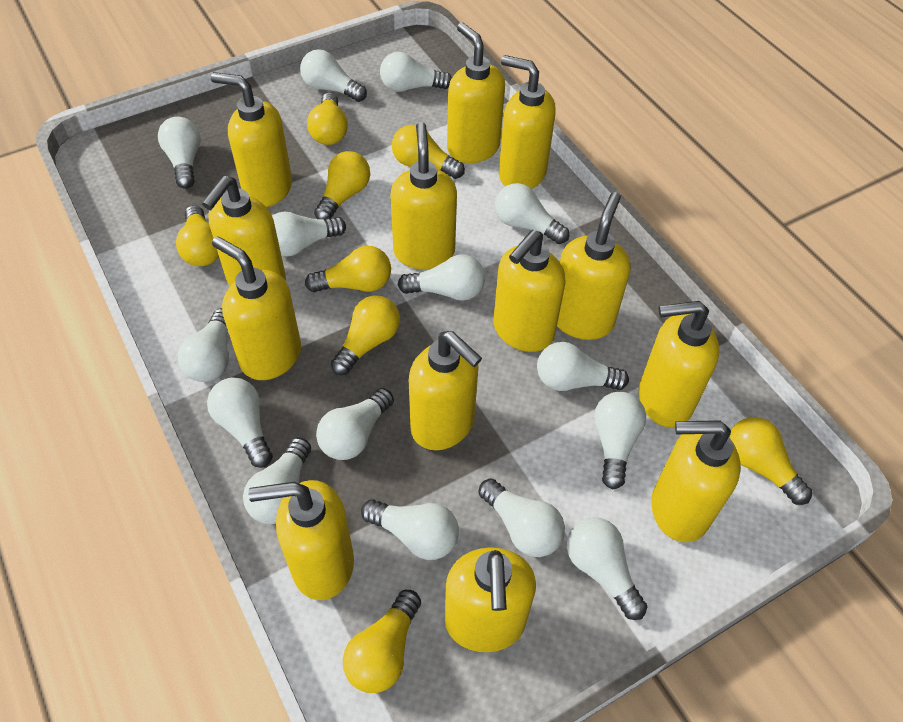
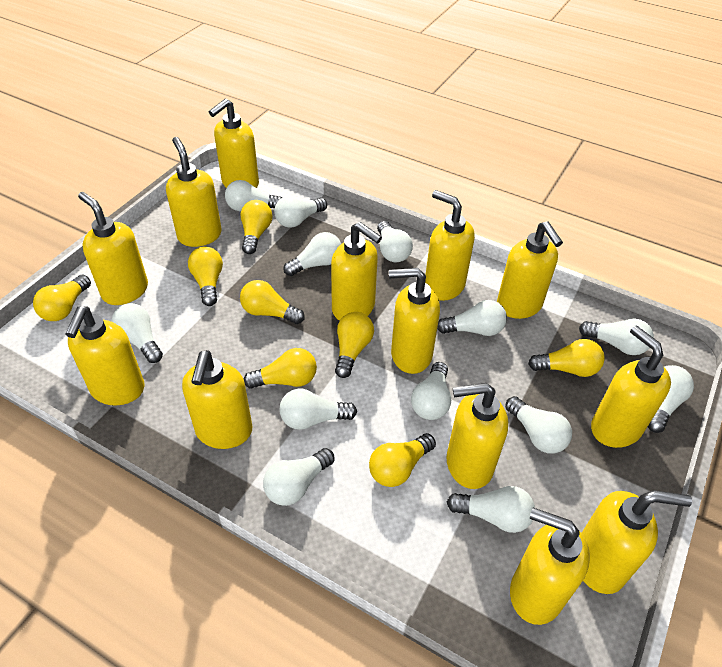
white light bulb: 15 -> 13

